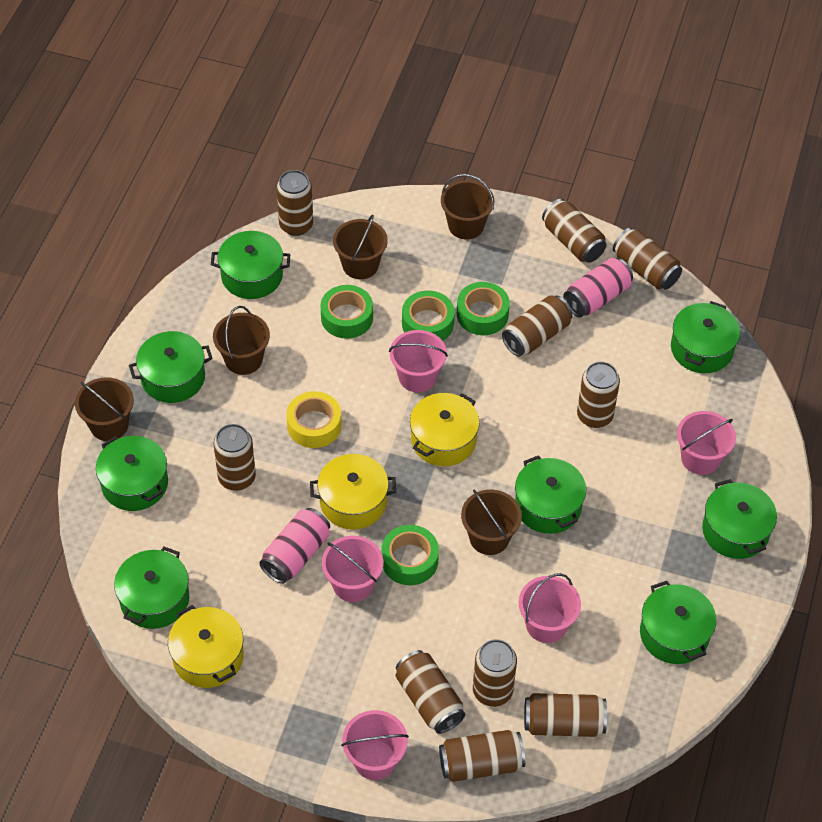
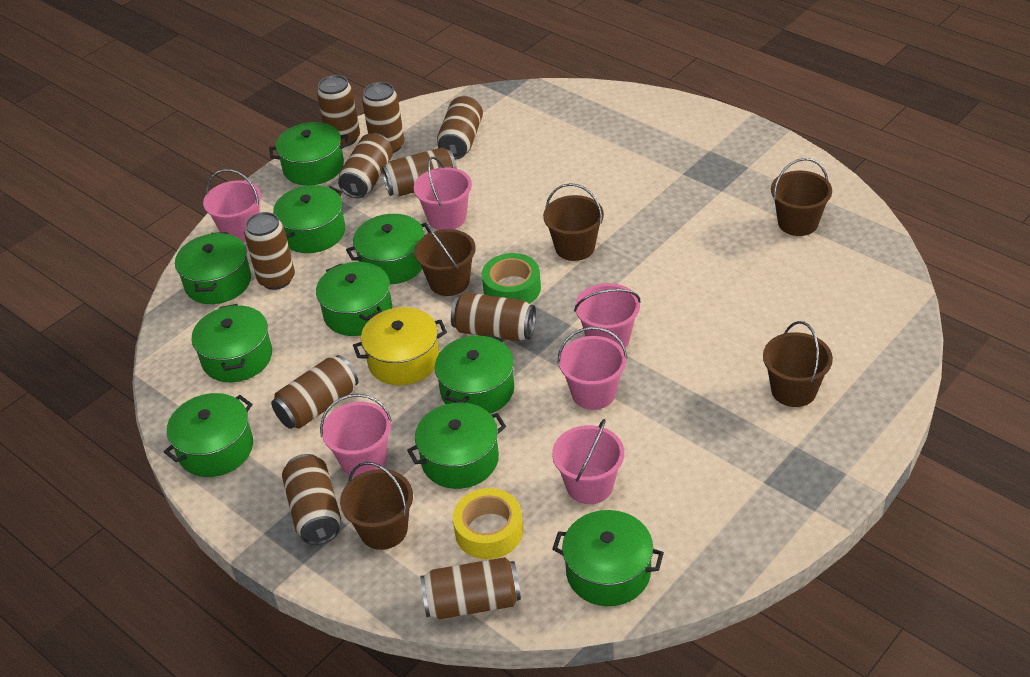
green pot: 8 -> 10
green tape: 4 -> 1
pink bucket: 5 -> 6
pink can: 2 -> 0
yellow pot: 3 -> 1

